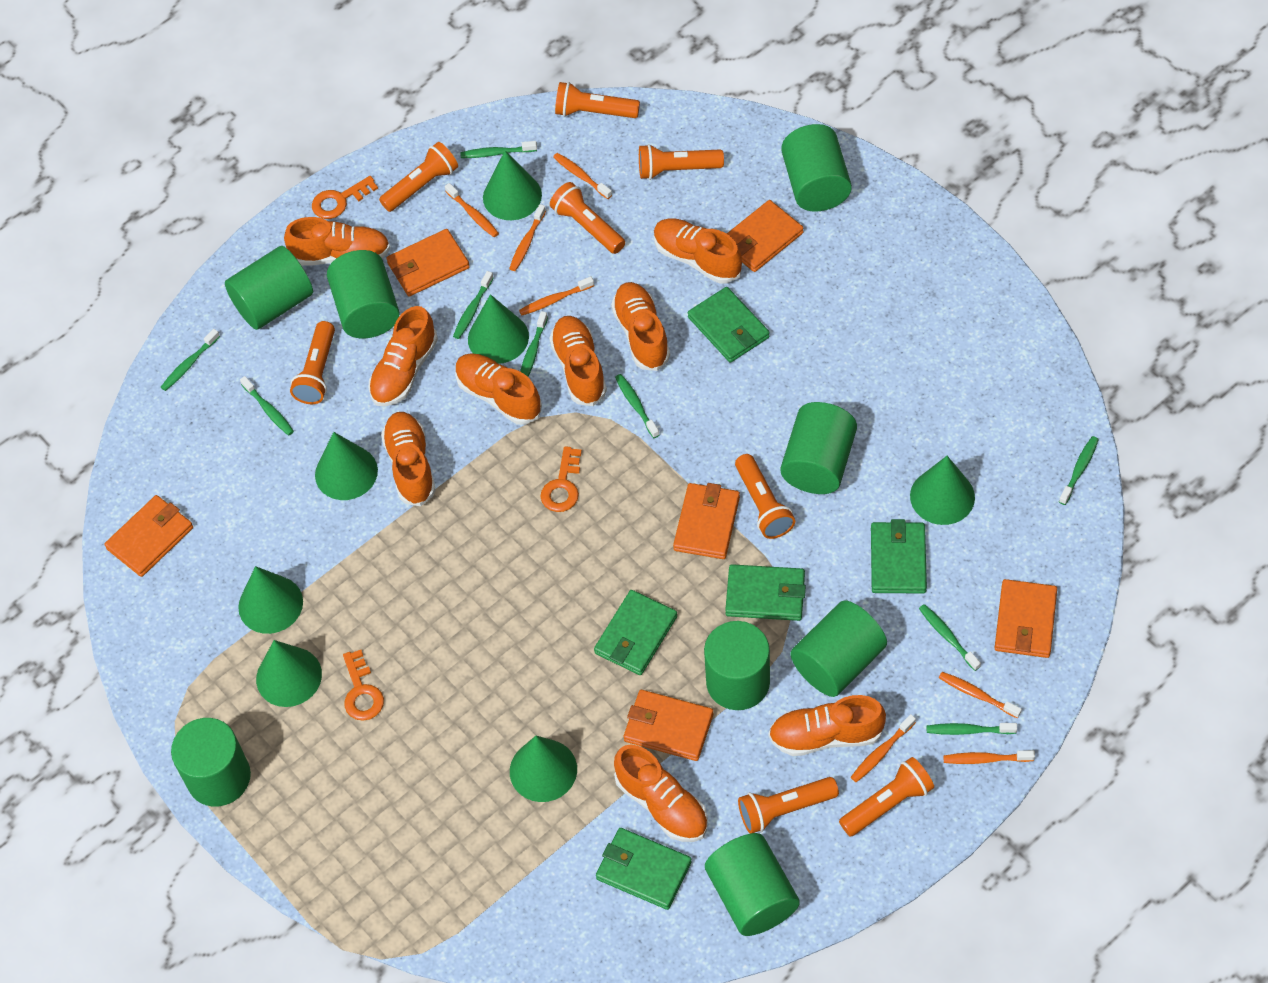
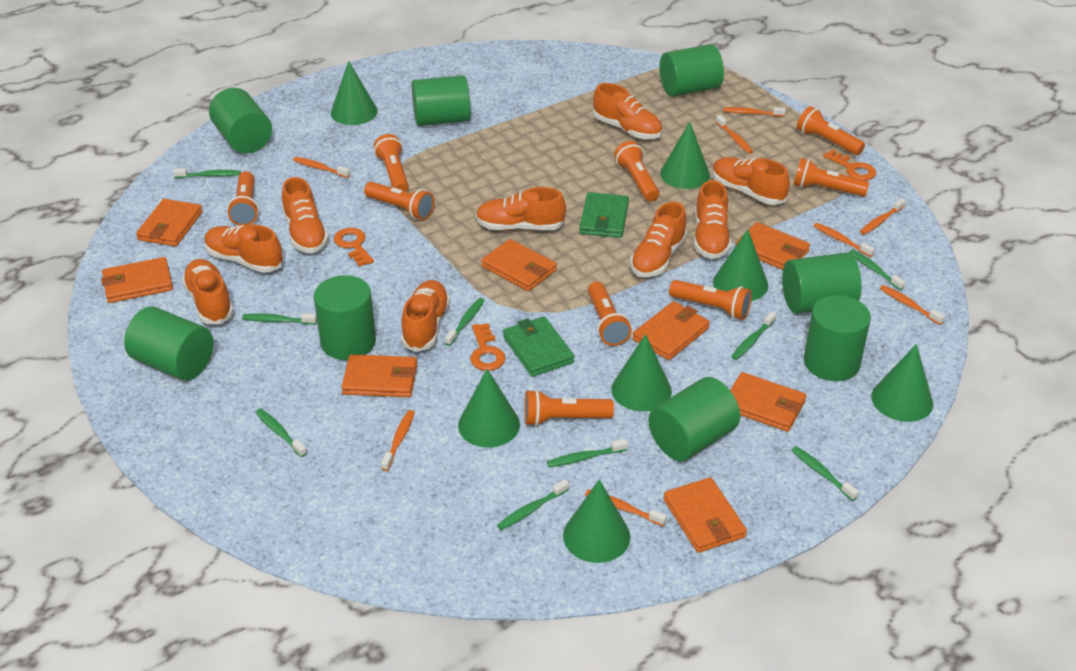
green wallet: 5 -> 2
orange flashlight: 8 -> 9
orange toothbrush: 7 -> 8
orange wallet: 6 -> 8

